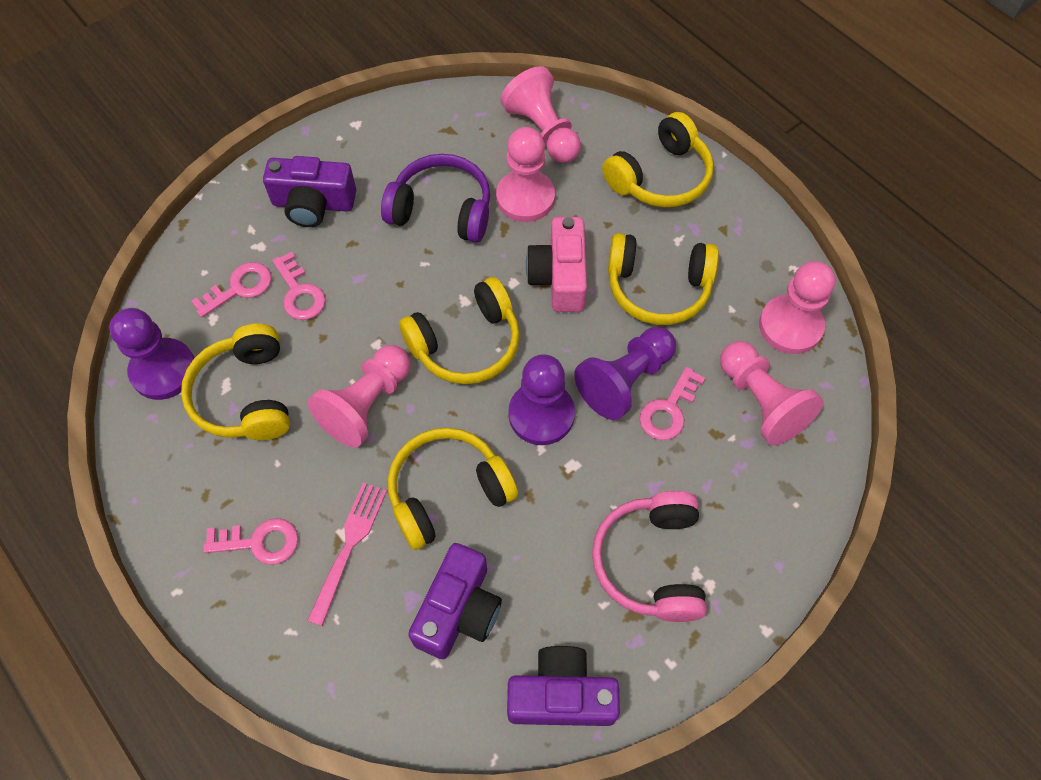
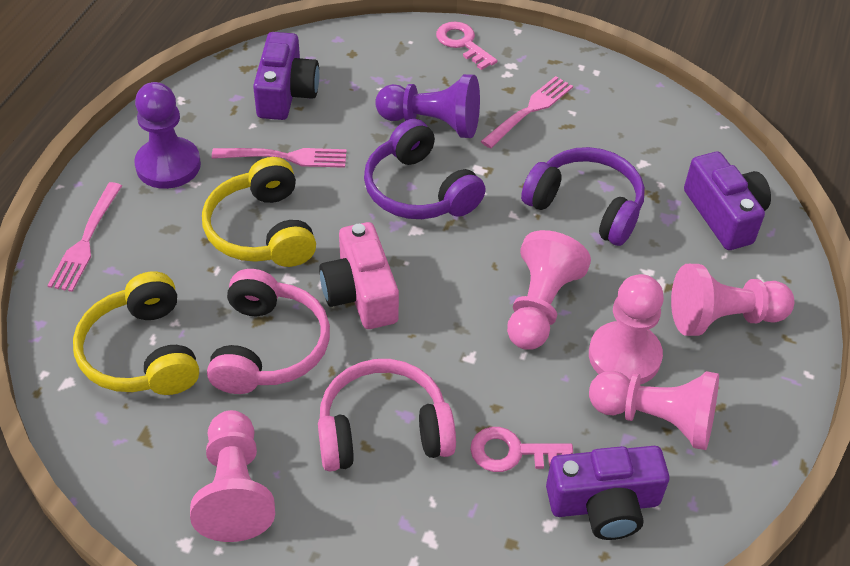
pink fork: 1 -> 3
pink headphones: 1 -> 2
pink key: 4 -> 2
purple headphones: 1 -> 2
purple pawn: 3 -> 2
yellow headphones: 5 -> 2

